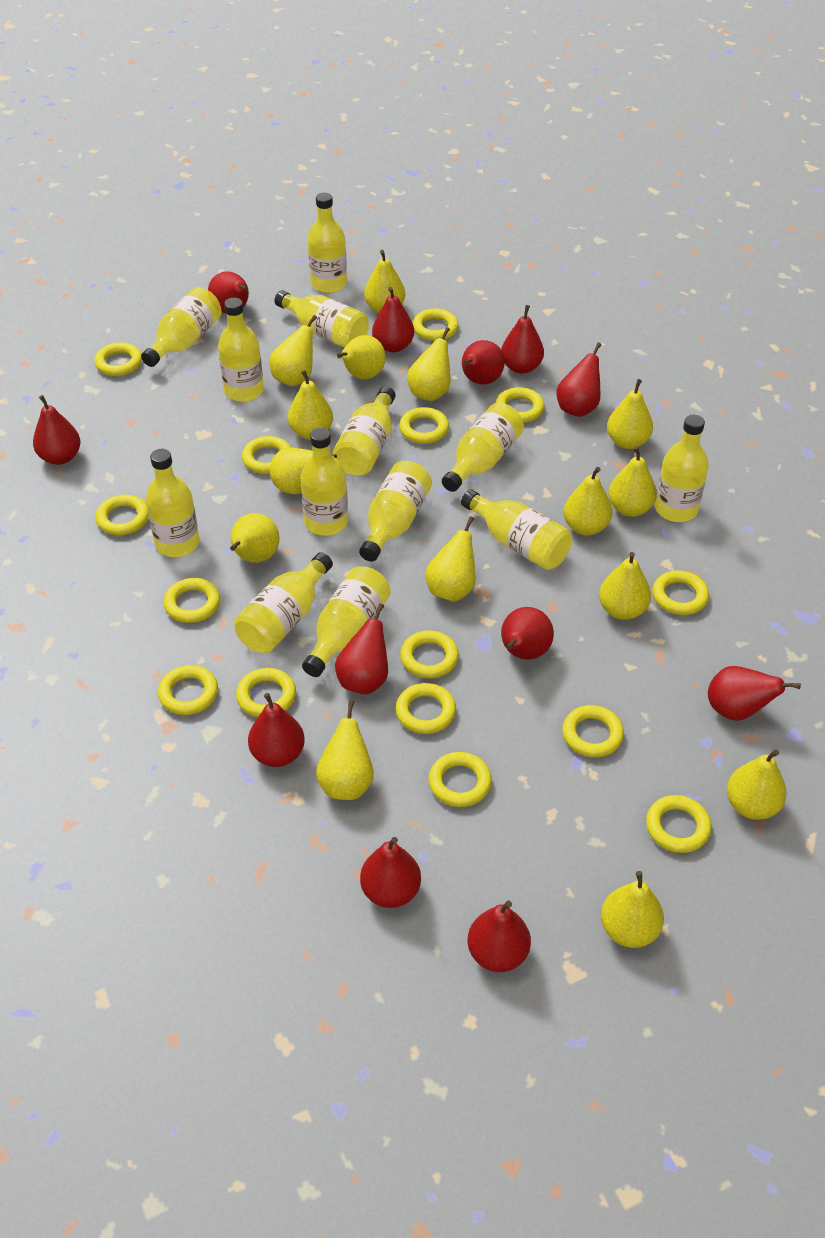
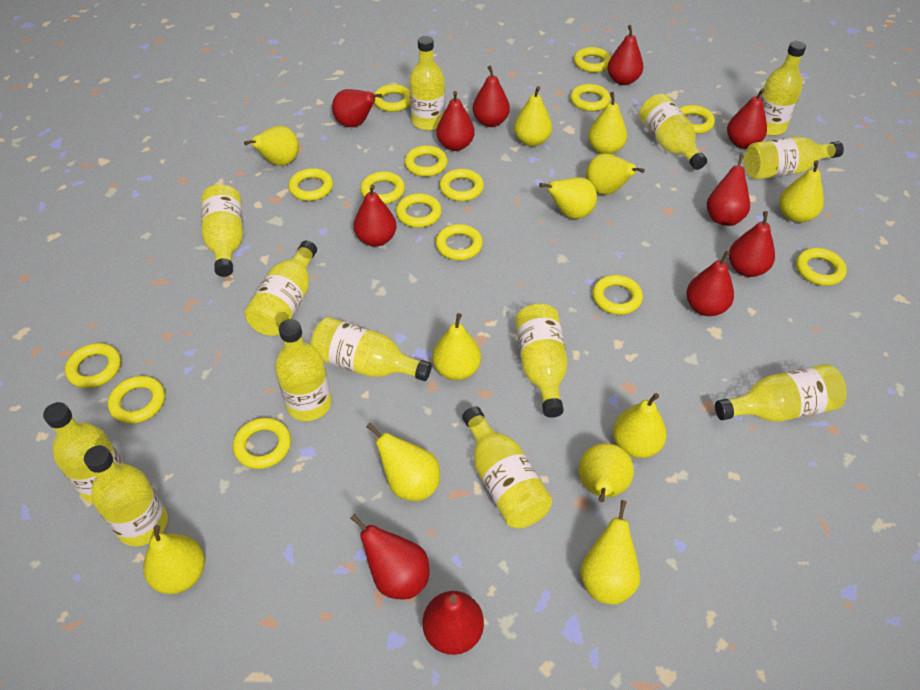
red pear: 12 -> 11
yellow pear: 15 -> 12

